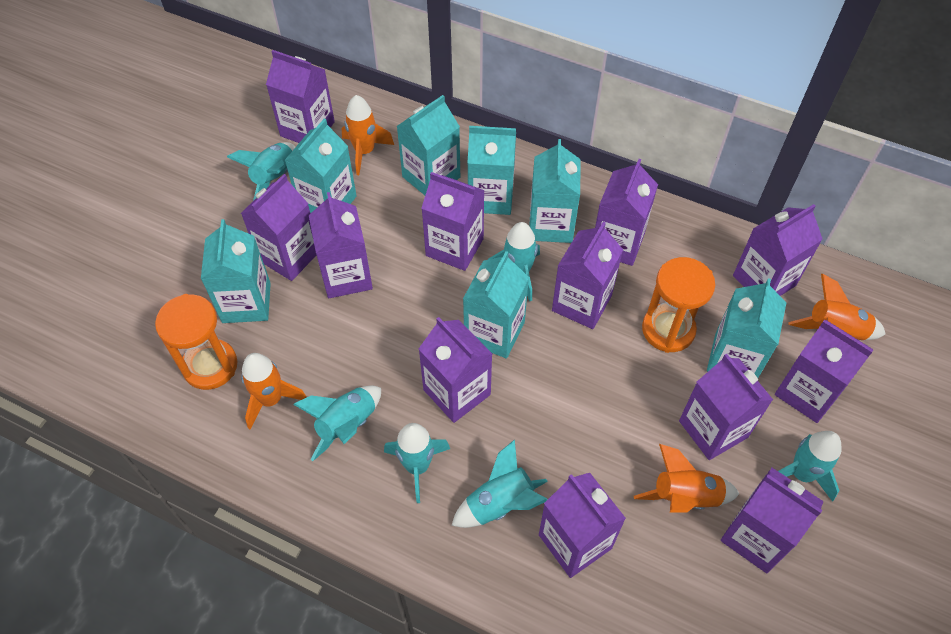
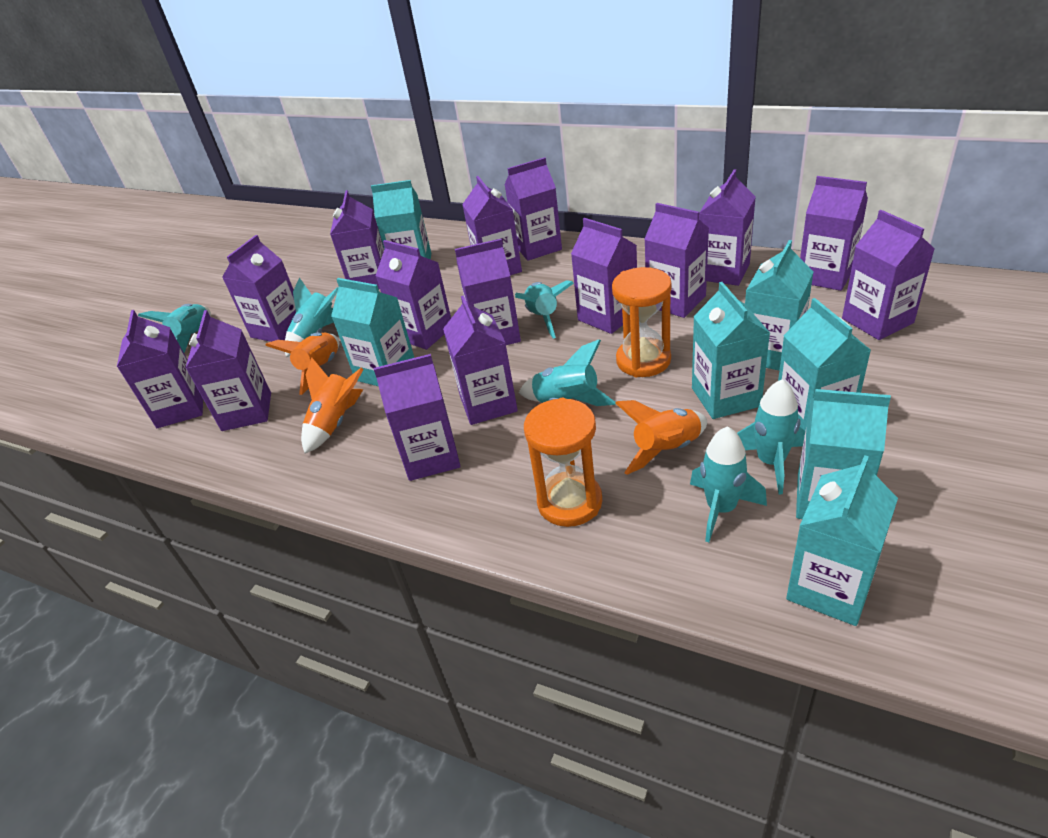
orange rocket: 4 -> 3
purple carton: 12 -> 15

